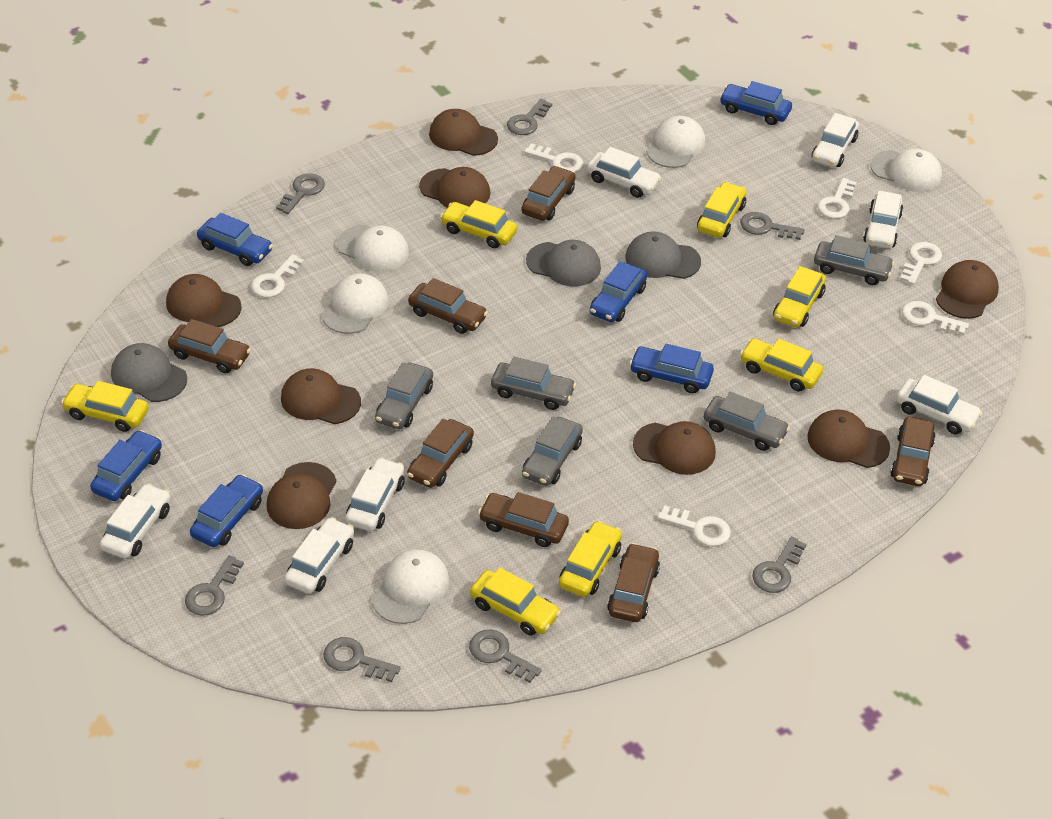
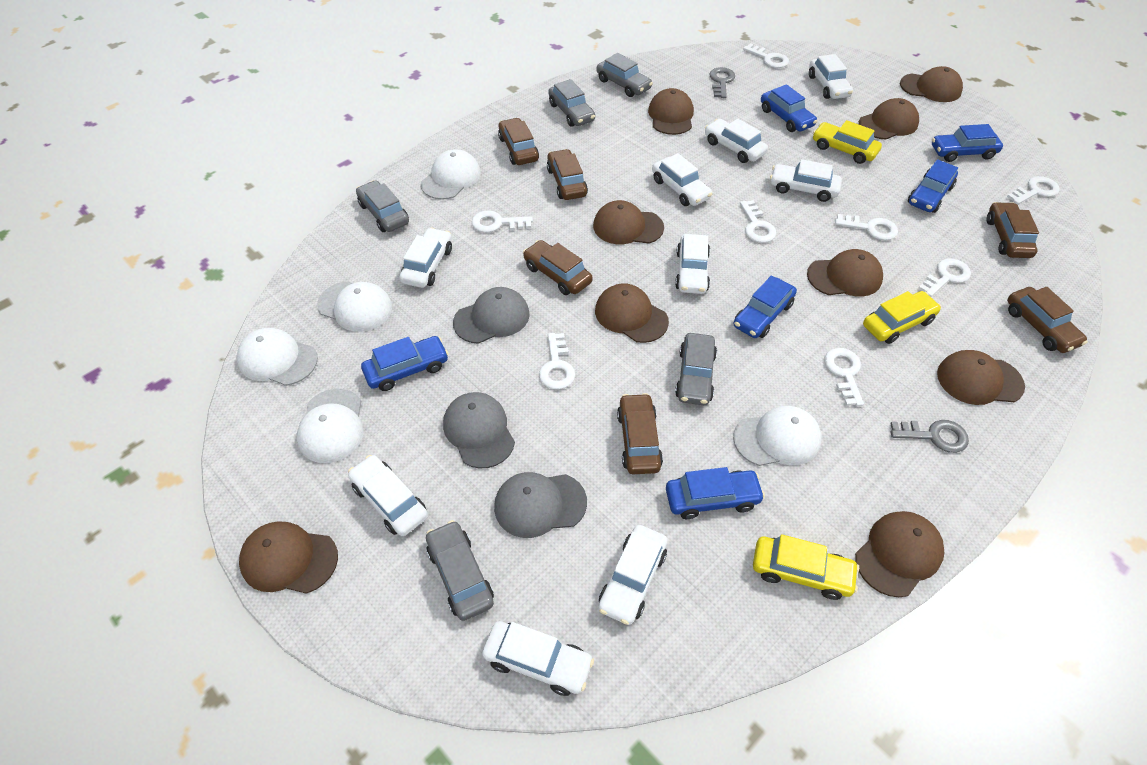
brown cap: 8 -> 9
brown car: 7 -> 6
grey key: 7 -> 2
white car: 7 -> 9
white key: 6 -> 8
yellow car: 7 -> 3

